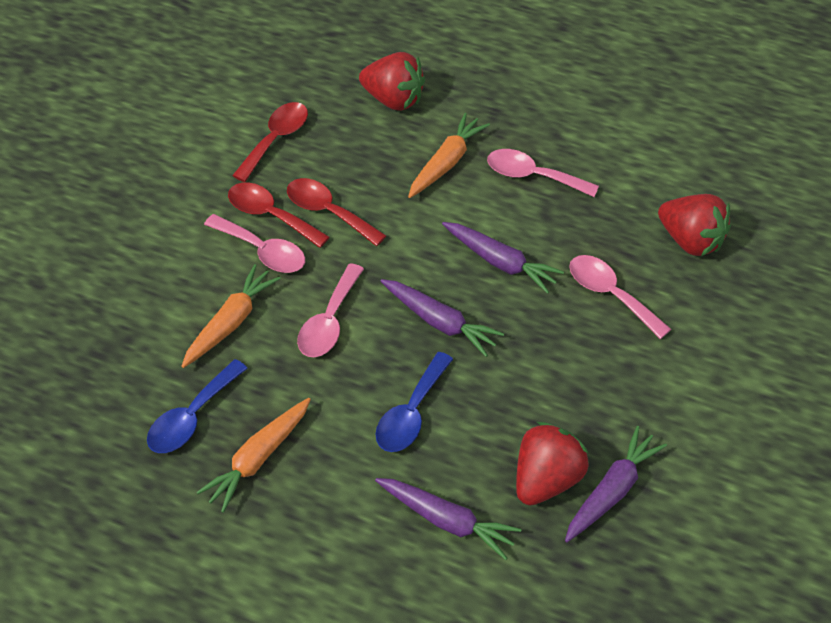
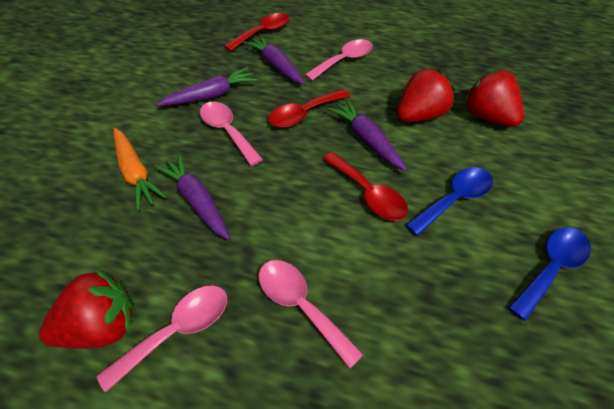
orange carrot: 3 -> 1

